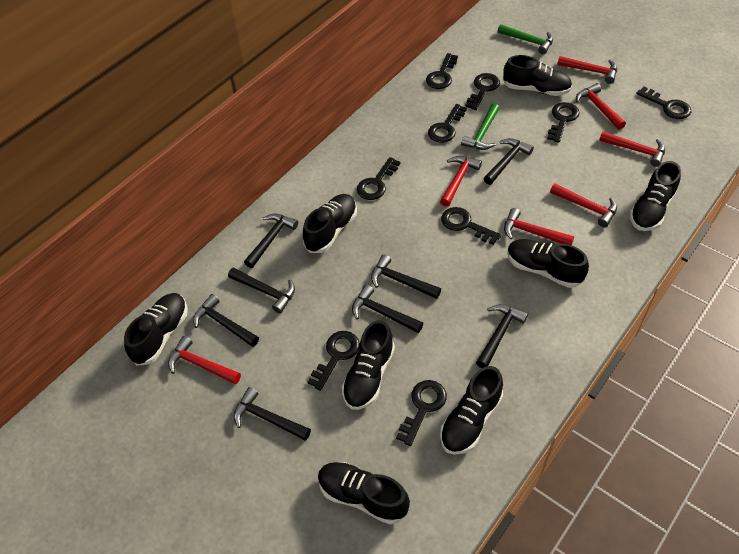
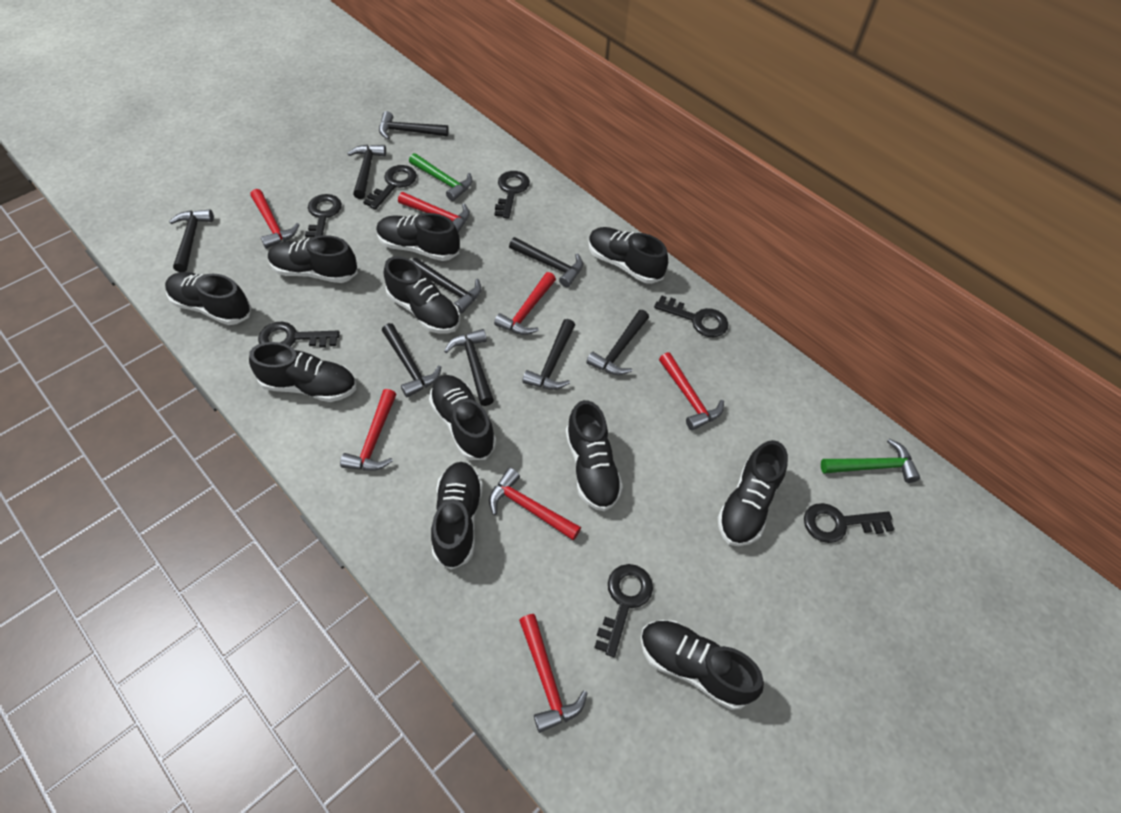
black hammer: 8 -> 9
black key: 9 -> 7
black shoe: 8 -> 11

